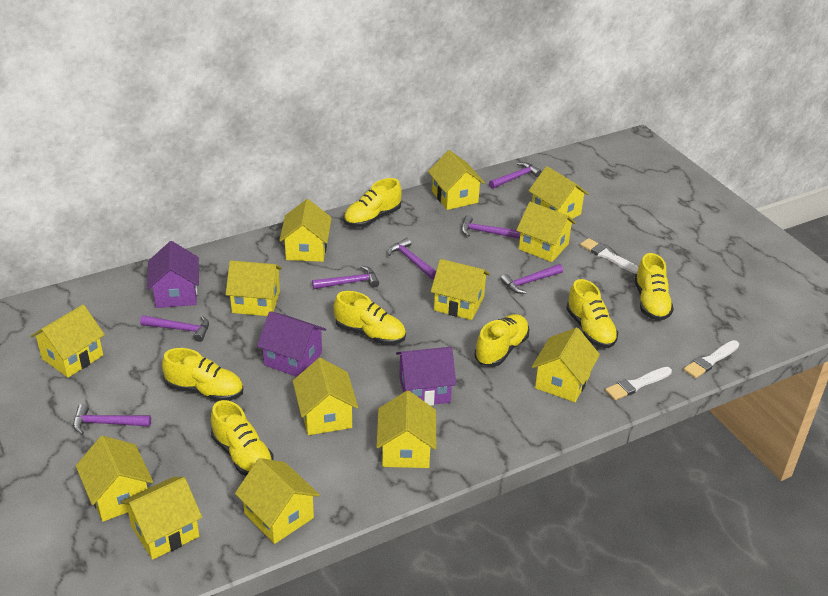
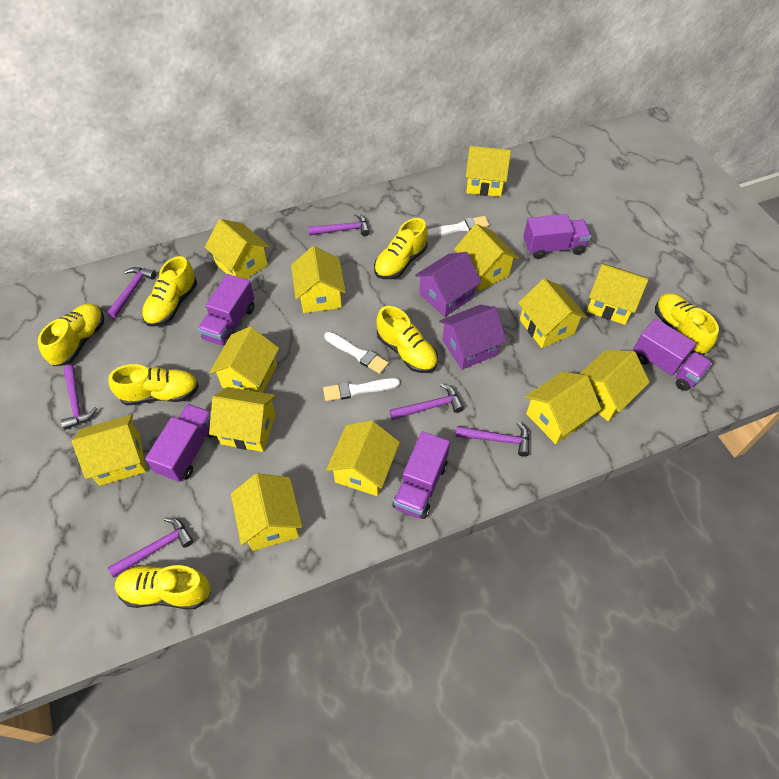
purple hammer: 7 -> 6
purple house: 3 -> 2
purple truck: 0 -> 5

